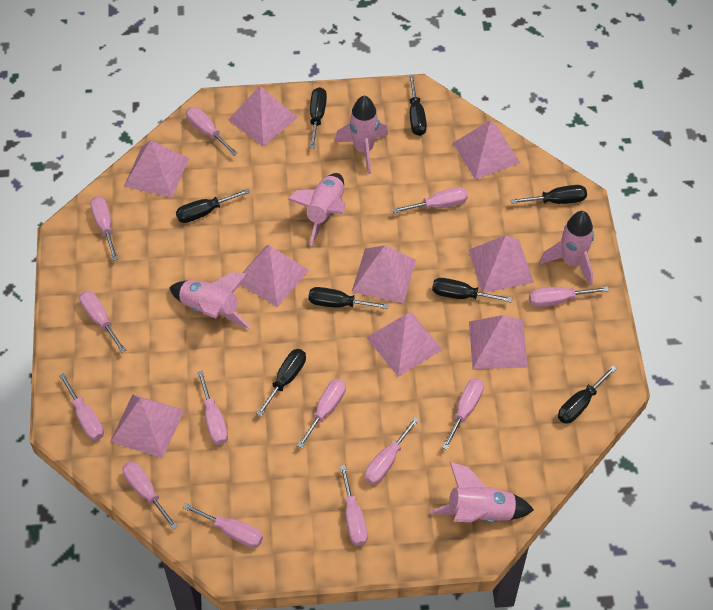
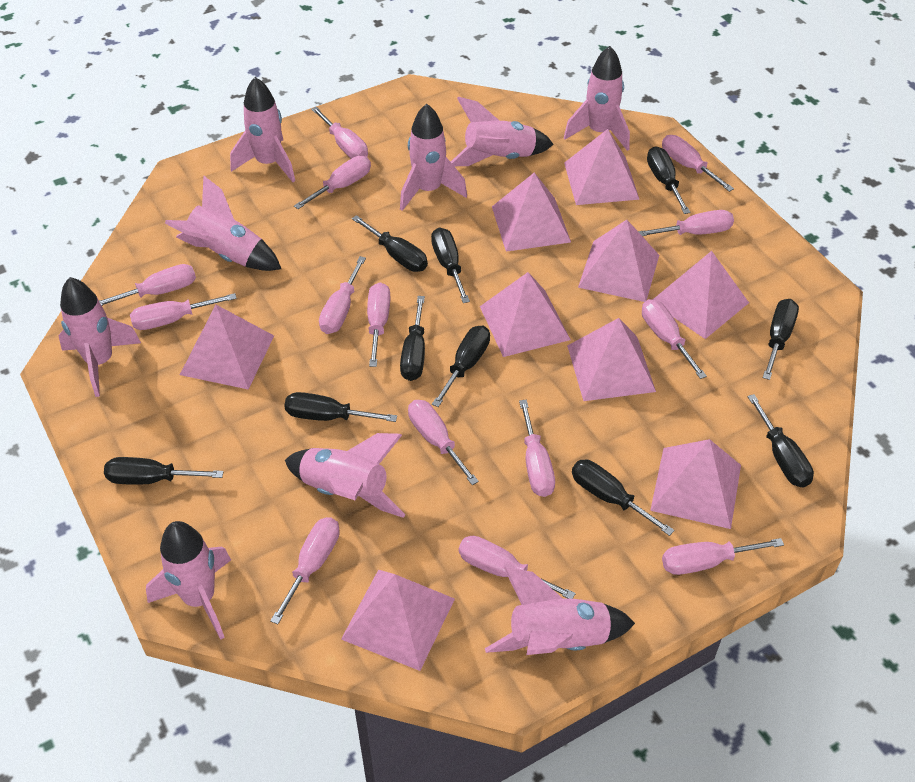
black screwdriver: 8 -> 10
pink rocket: 5 -> 9
pink screwdriver: 13 -> 14

